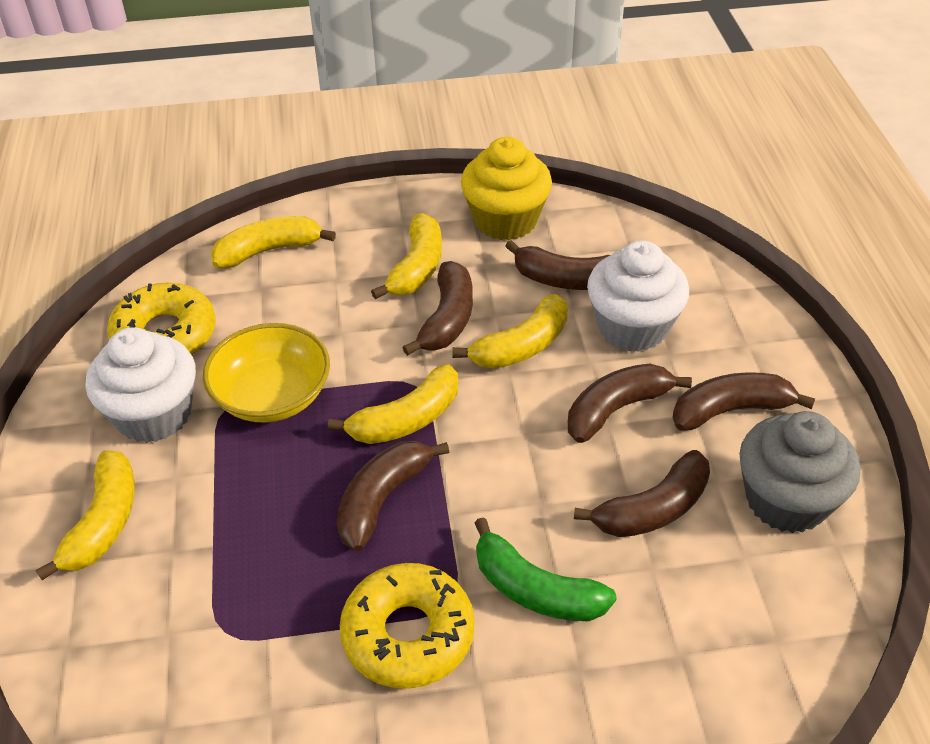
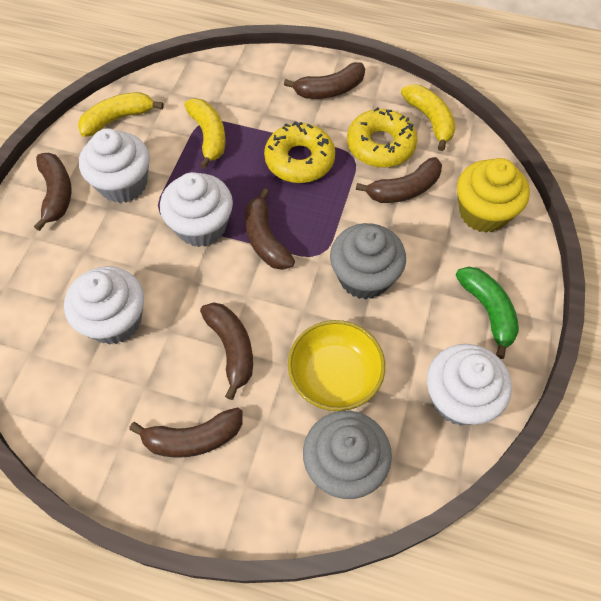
grey cupcake: 1 -> 2
white cupcake: 2 -> 4
yellow banana: 5 -> 3

